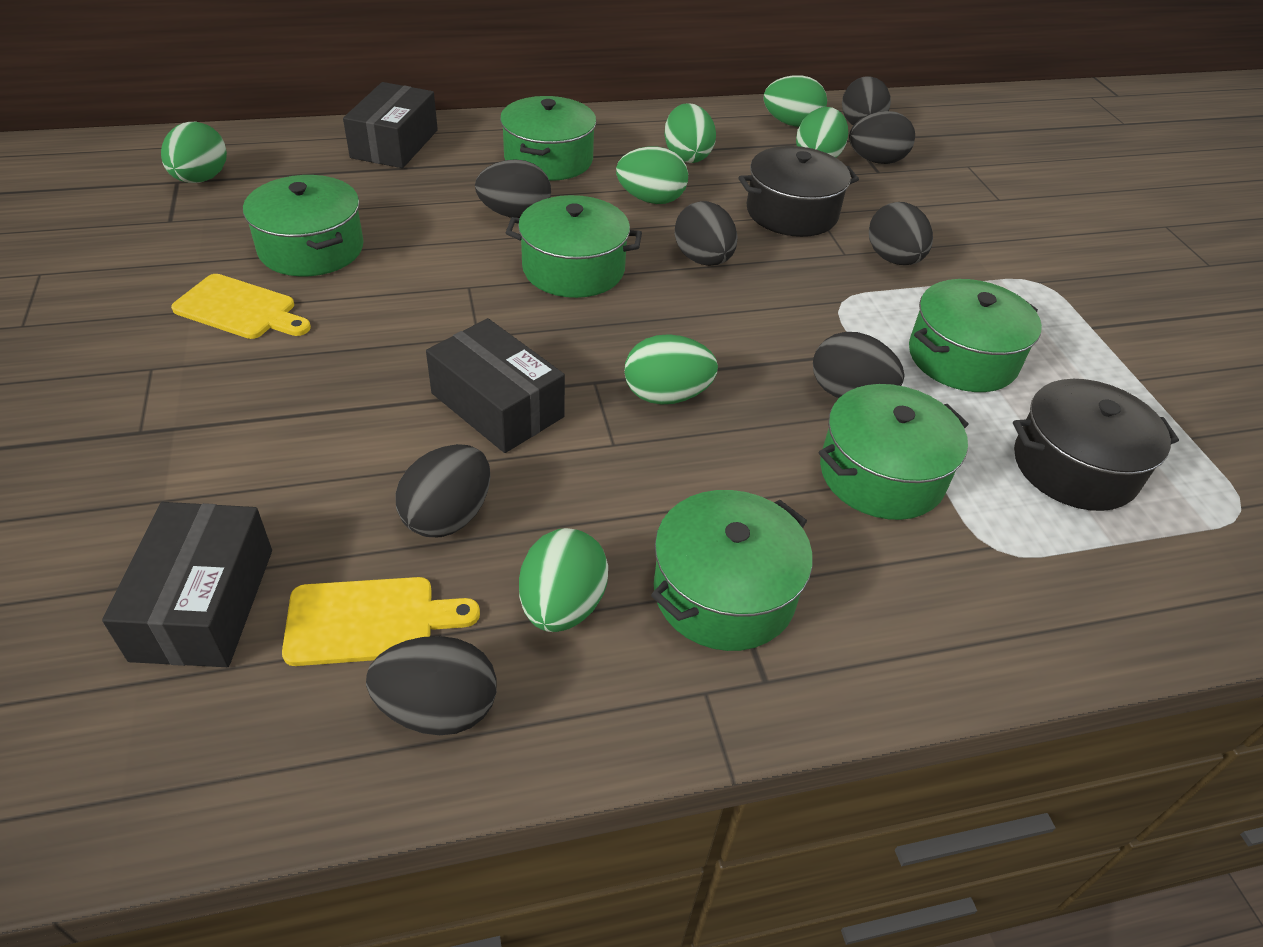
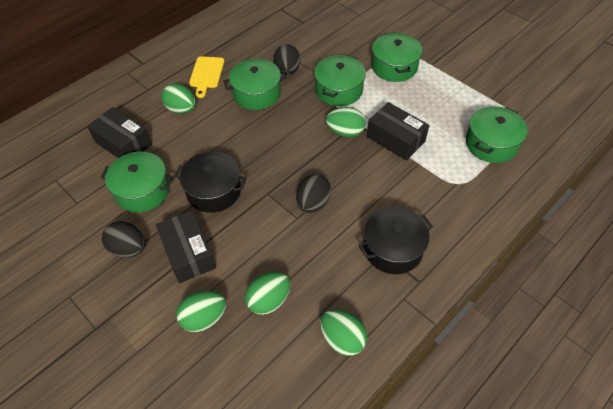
black egg: 8 -> 3
green egg: 7 -> 5
green pot: 6 -> 5
yellow cutting board: 2 -> 1

